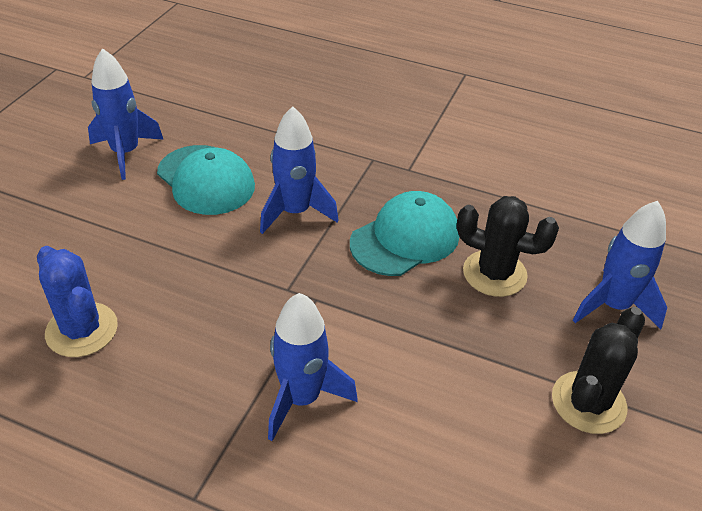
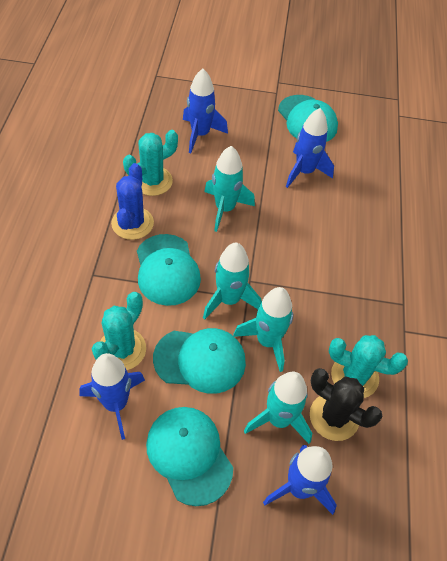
black cactus: 2 -> 1
turquoise cactus: 0 -> 3
turquoise cap: 2 -> 4
turquoise rocket: 0 -> 4

